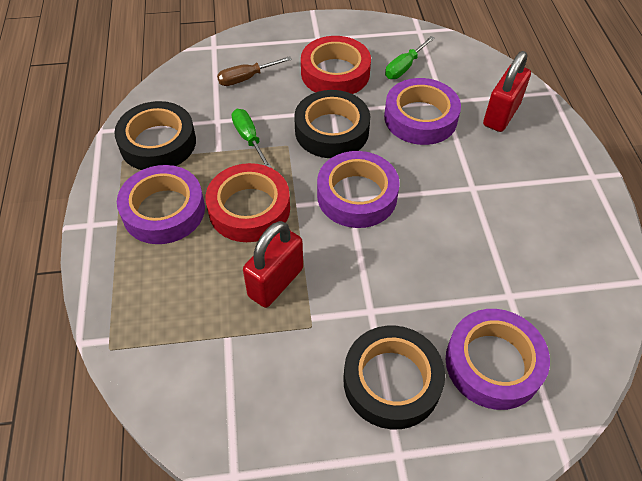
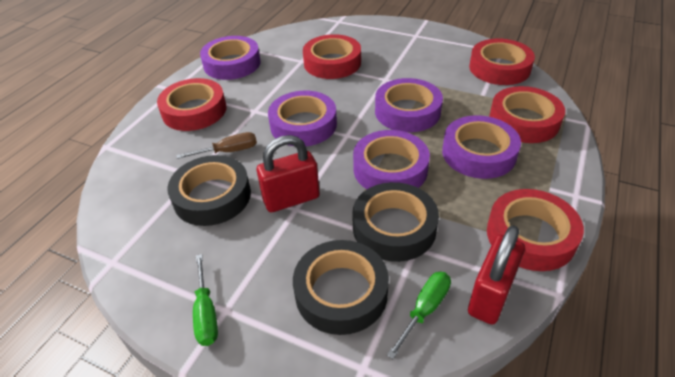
purple tape: 4 -> 5
red tape: 2 -> 5

